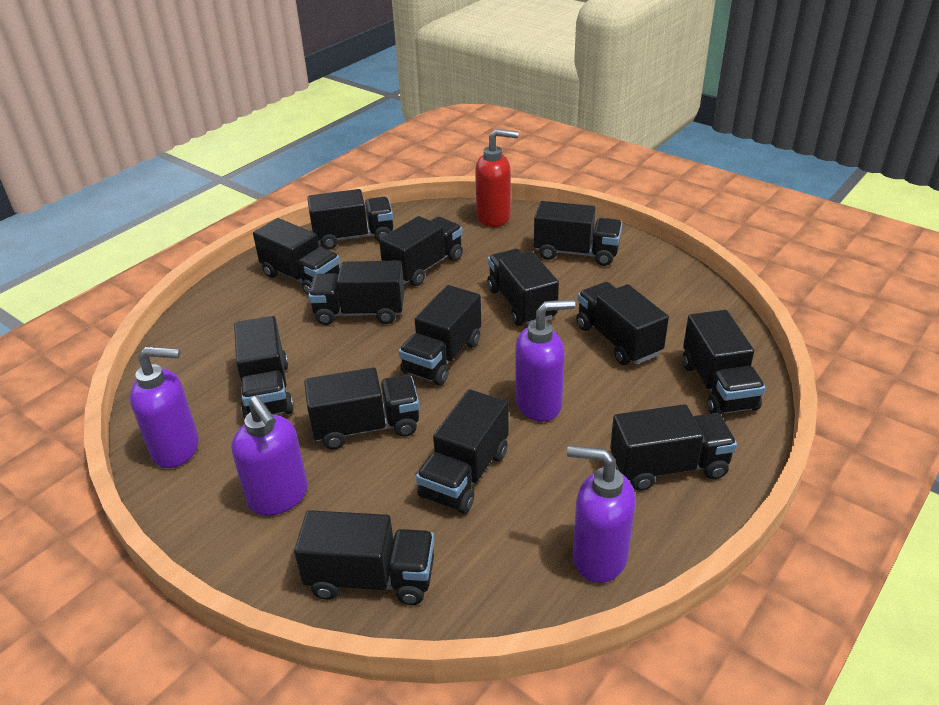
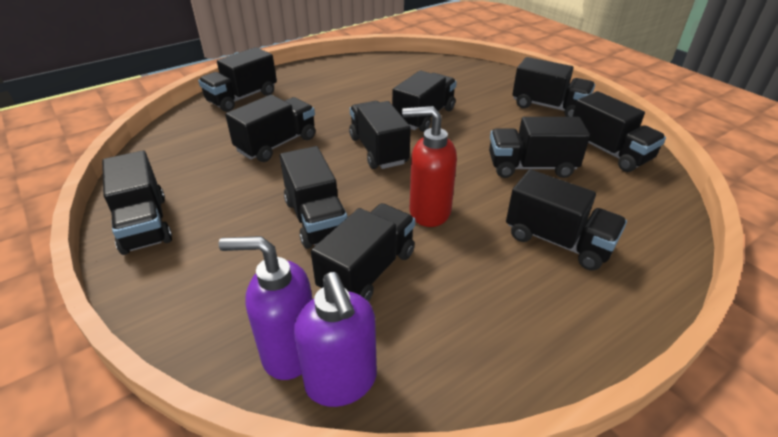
black truck: 14 -> 11
purple soap dispenser: 4 -> 2

